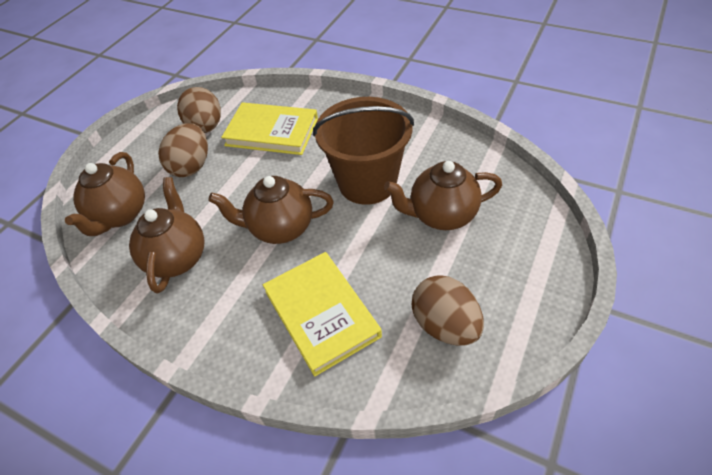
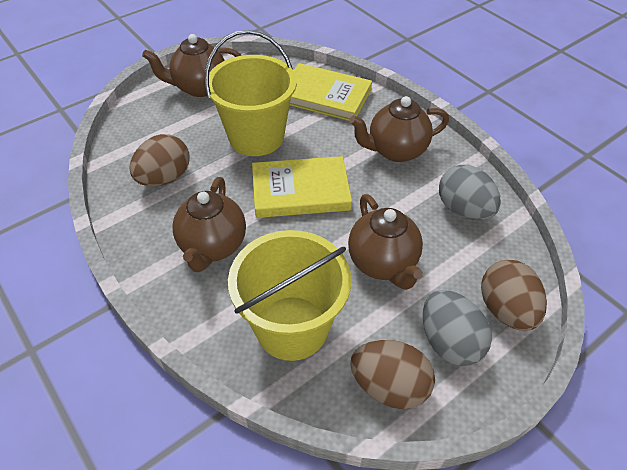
brown bucket: 1 -> 0
grey egg: 0 -> 2
yellow bucket: 0 -> 2

